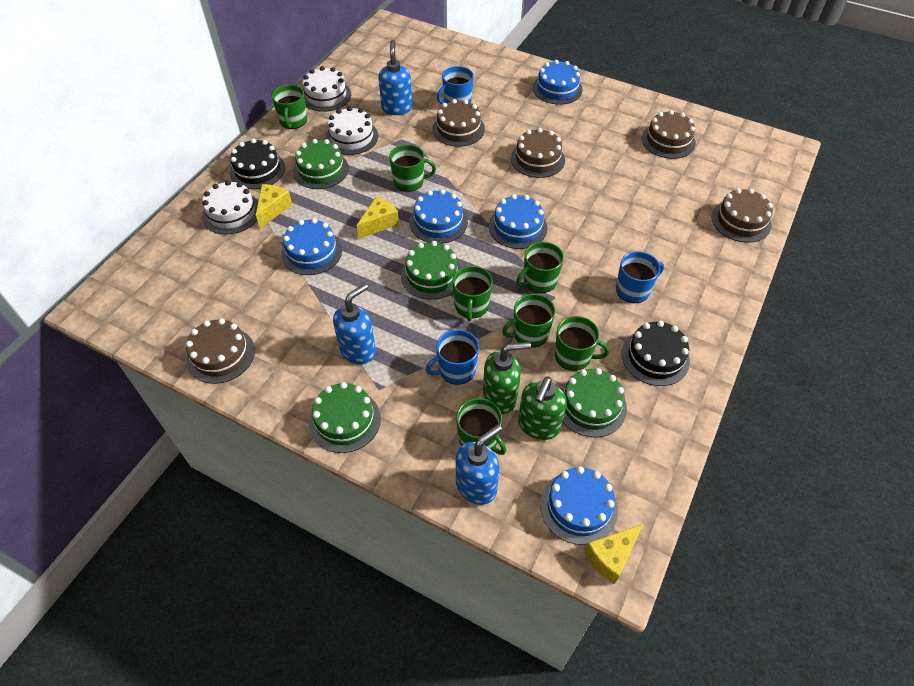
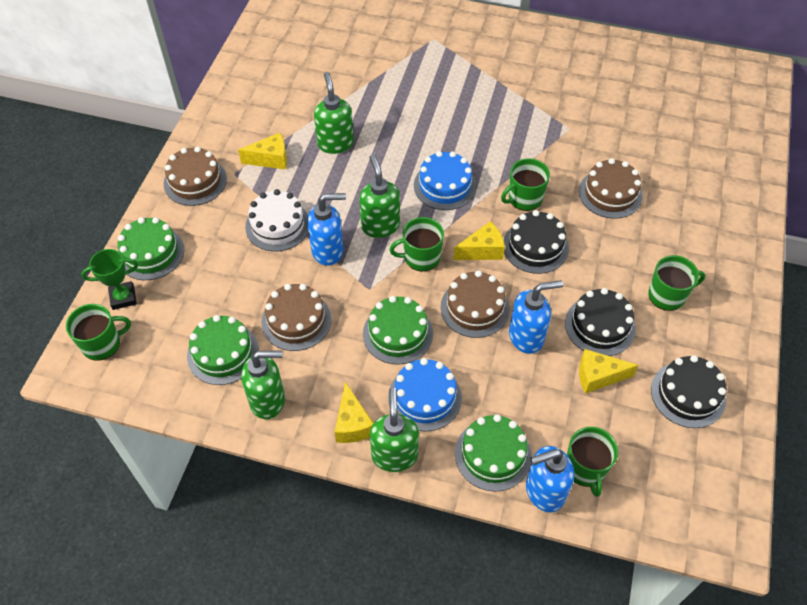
black cake: 2 -> 3
blue cake: 5 -> 2
blue mug: 3 -> 0
brown cake: 5 -> 4
green mug: 7 -> 5
green soap dispenser: 2 -> 4
green trophy: 0 -> 1
white cake: 3 -> 1
yellow cheese: 3 -> 4

